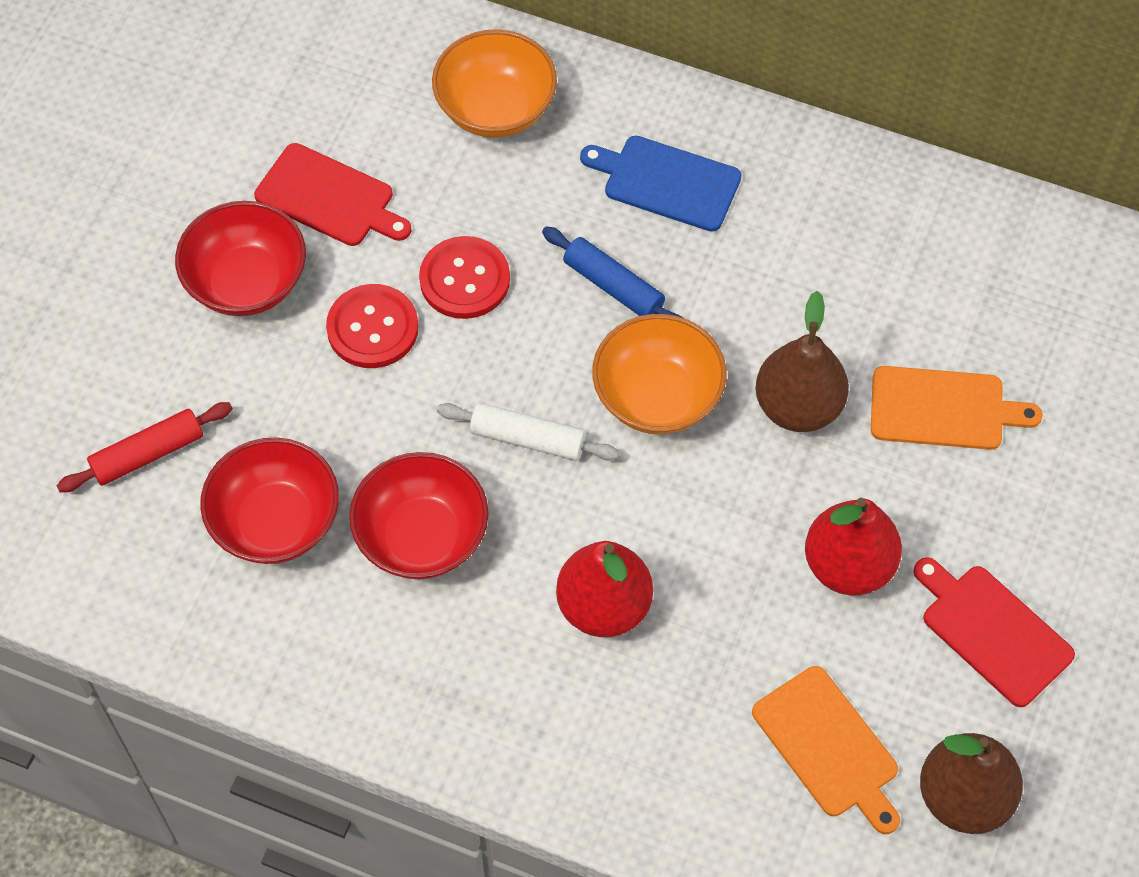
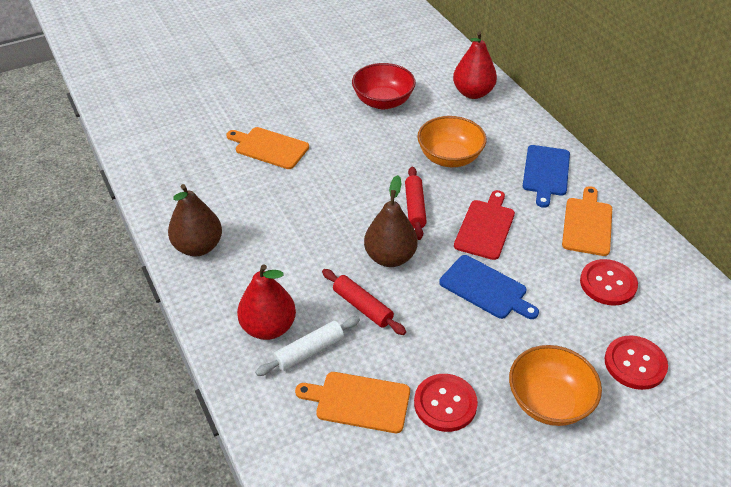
blue cutting board: 1 -> 2
blue rolling pin: 1 -> 0
orange cutting board: 2 -> 3
red bowl: 3 -> 1
red button: 2 -> 3
red cutting board: 2 -> 1
red rolling pin: 1 -> 2

